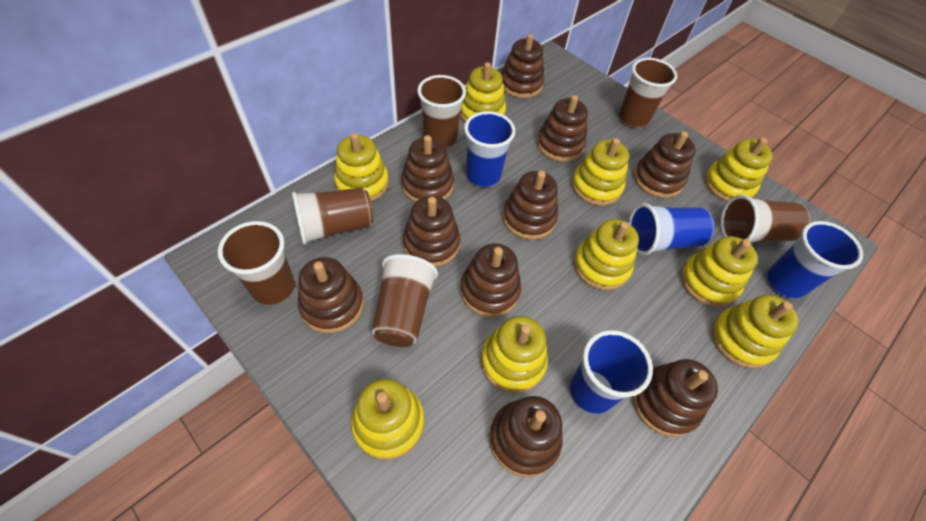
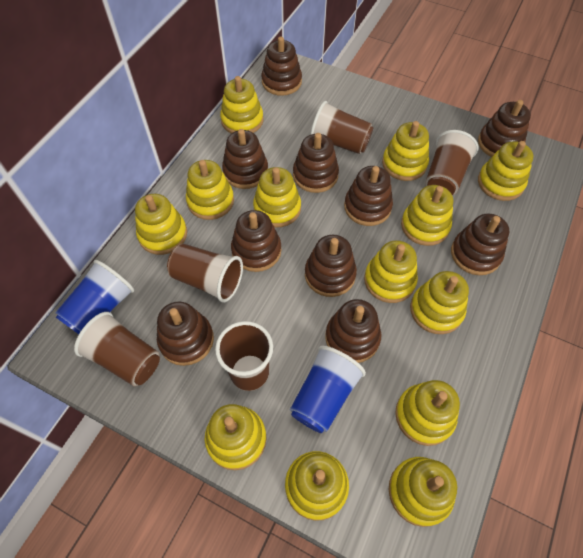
blue cup: 4 -> 2
brown cup: 6 -> 5
yellow stacking toy: 9 -> 13

